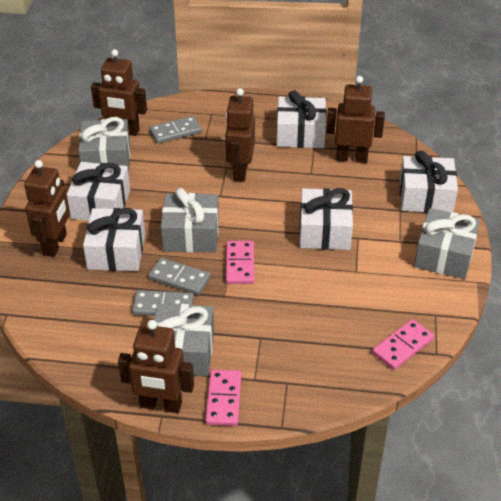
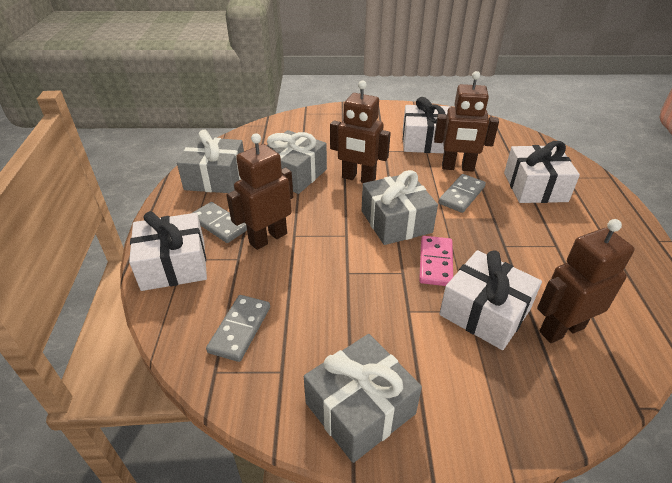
brown robot: 5 -> 4
pink domino: 3 -> 1
white gift: 5 -> 4

